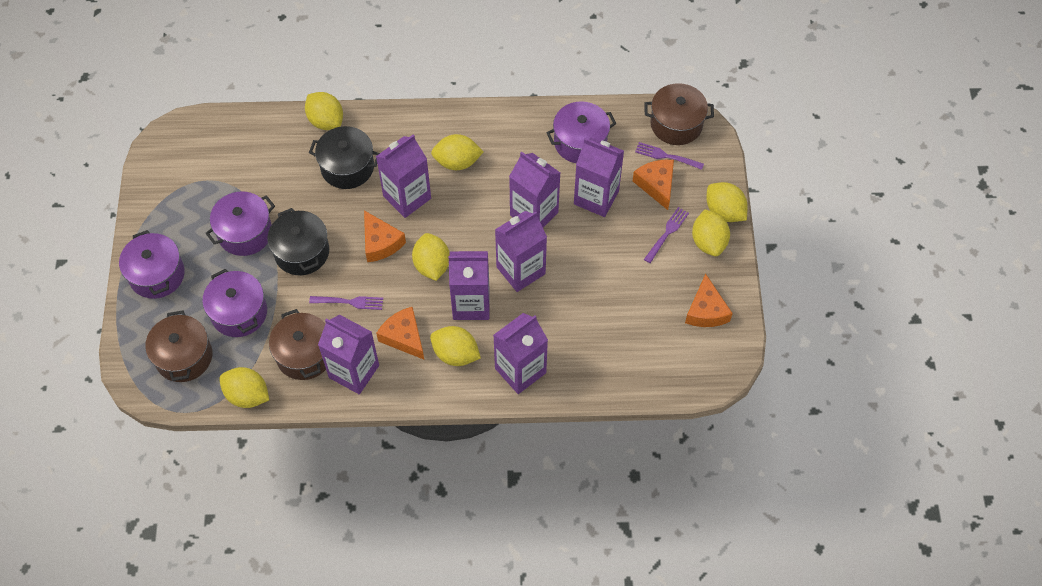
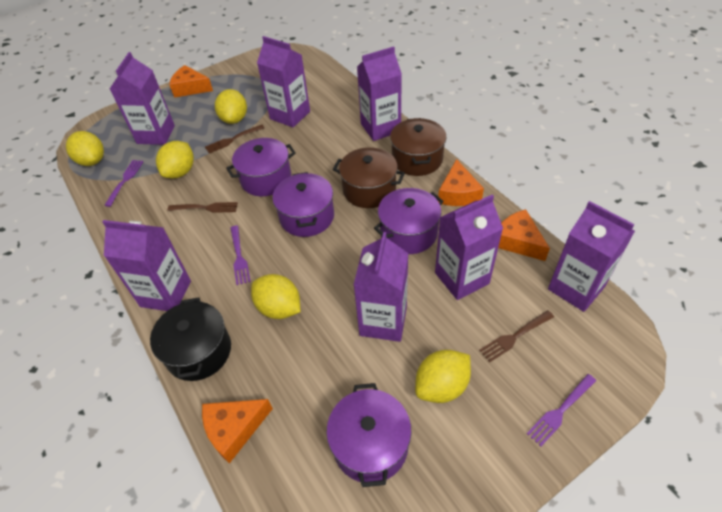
black pot: 2 -> 1
brown fork: 0 -> 3
brown pot: 3 -> 2
yellow lemon: 7 -> 5

